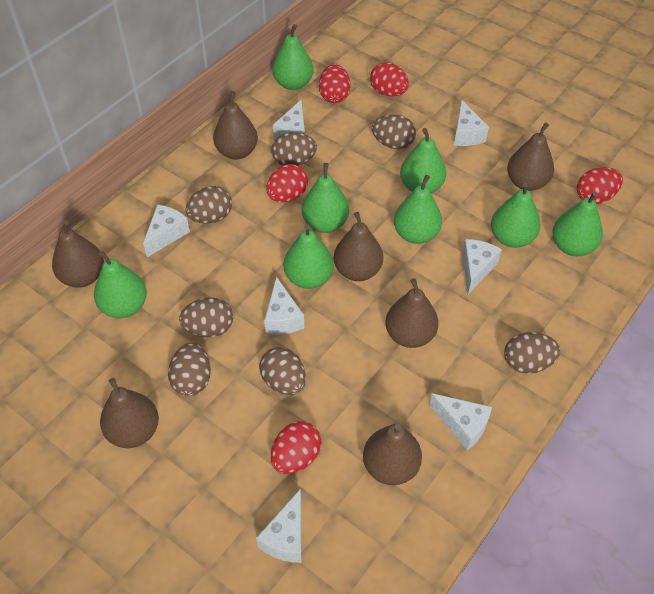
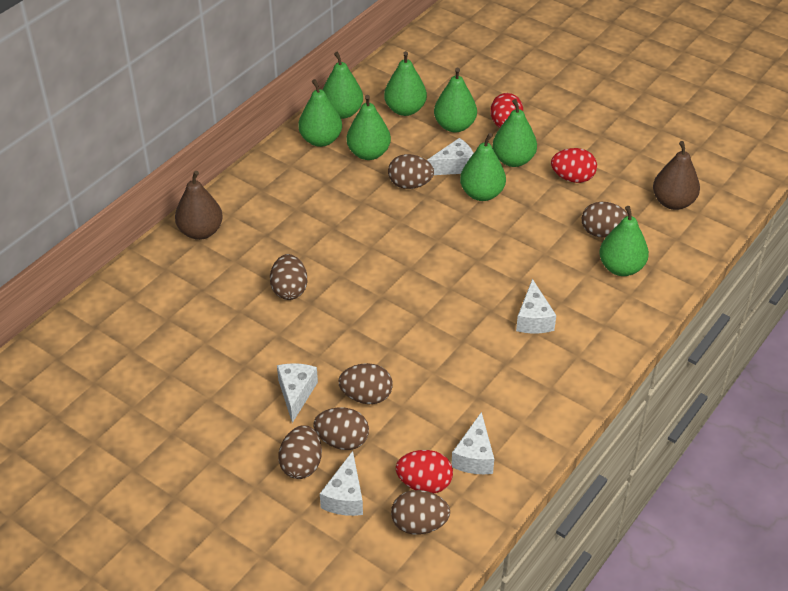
brown pear: 7 -> 2
red egg: 5 -> 3
white cheese: 7 -> 5

